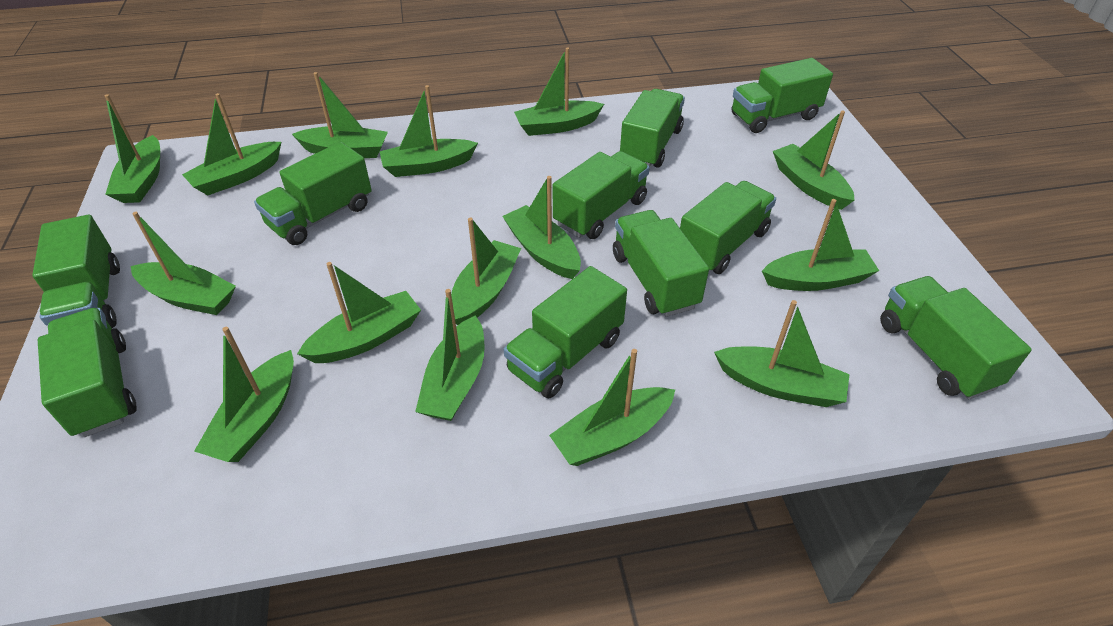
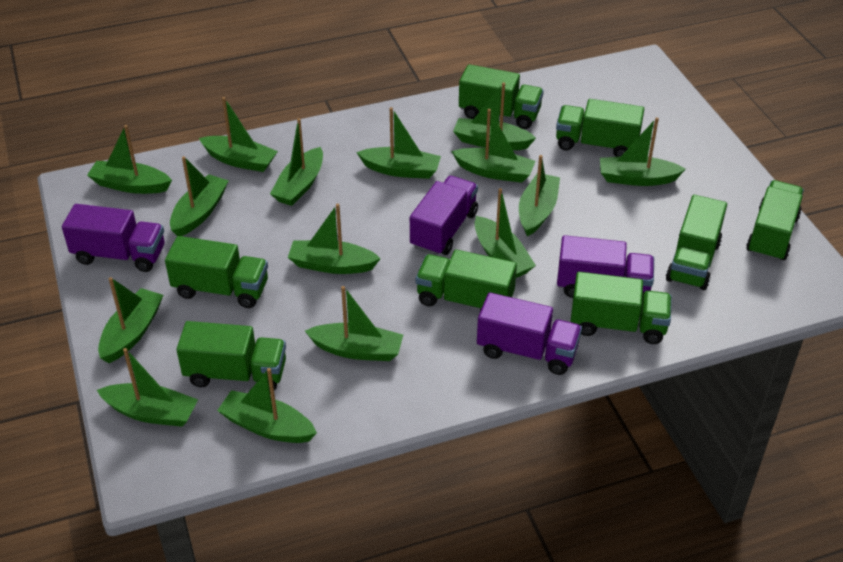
green truck: 10 -> 8
purple truck: 0 -> 4

